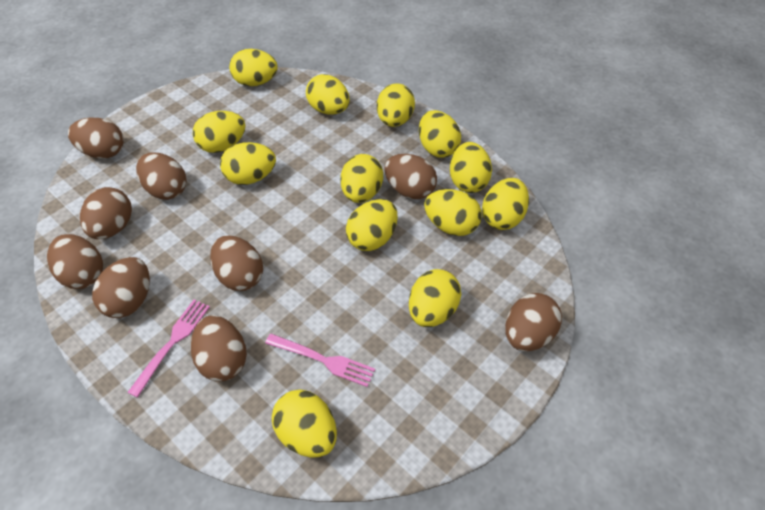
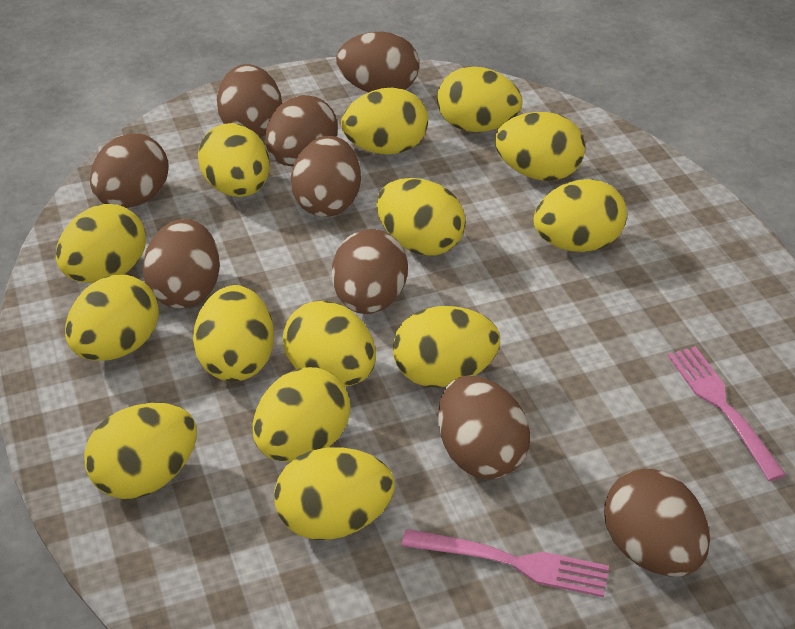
yellow egg: 13 -> 14

